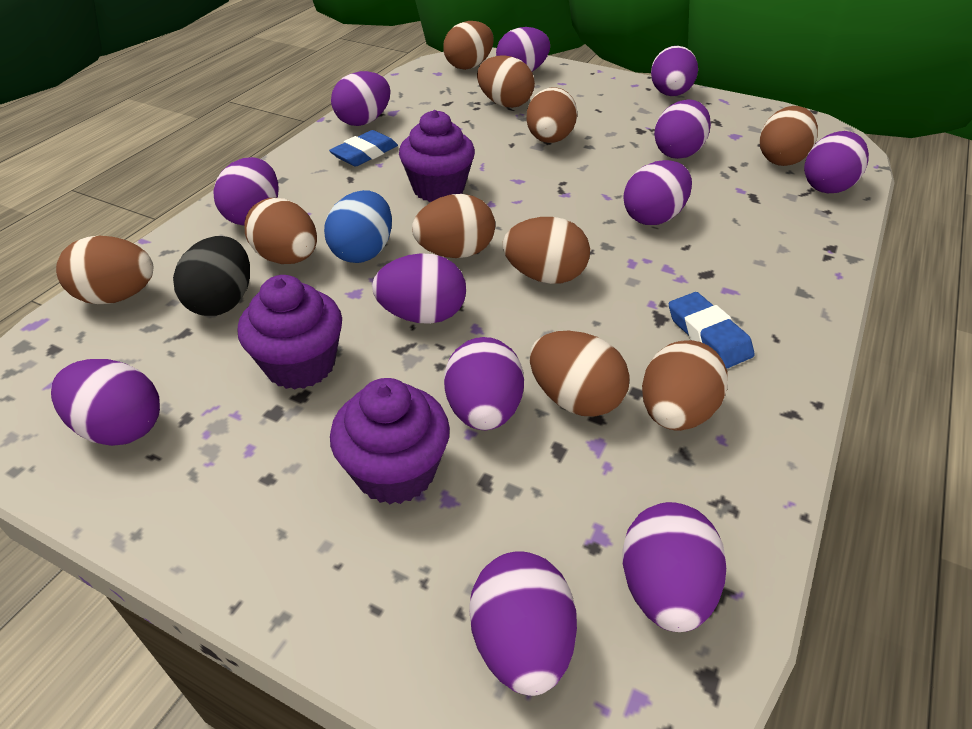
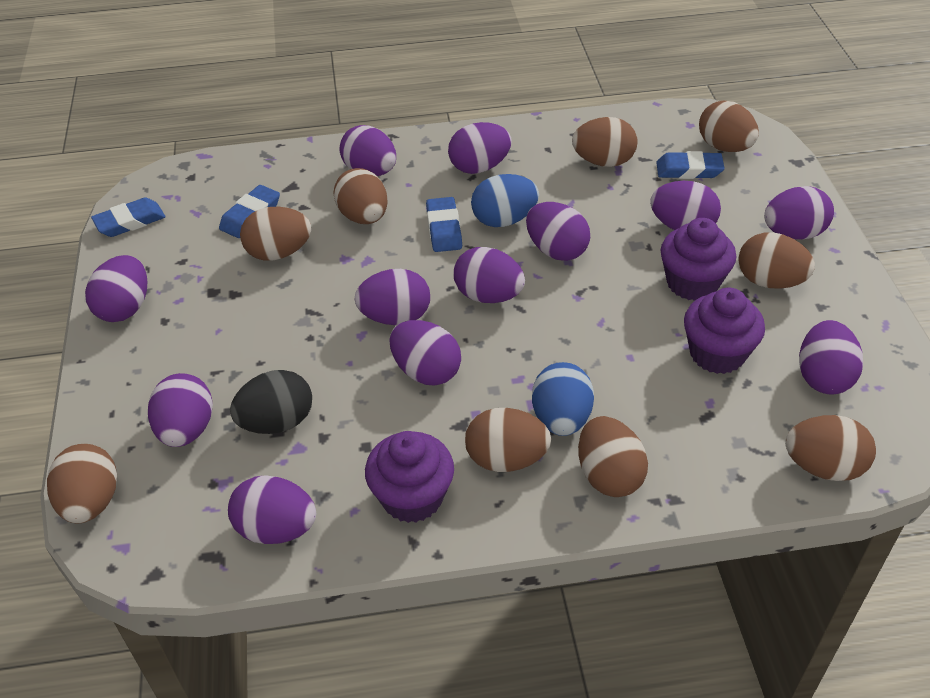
blue egg: 1 -> 2
blue eraser: 2 -> 4
brown egg: 10 -> 9

